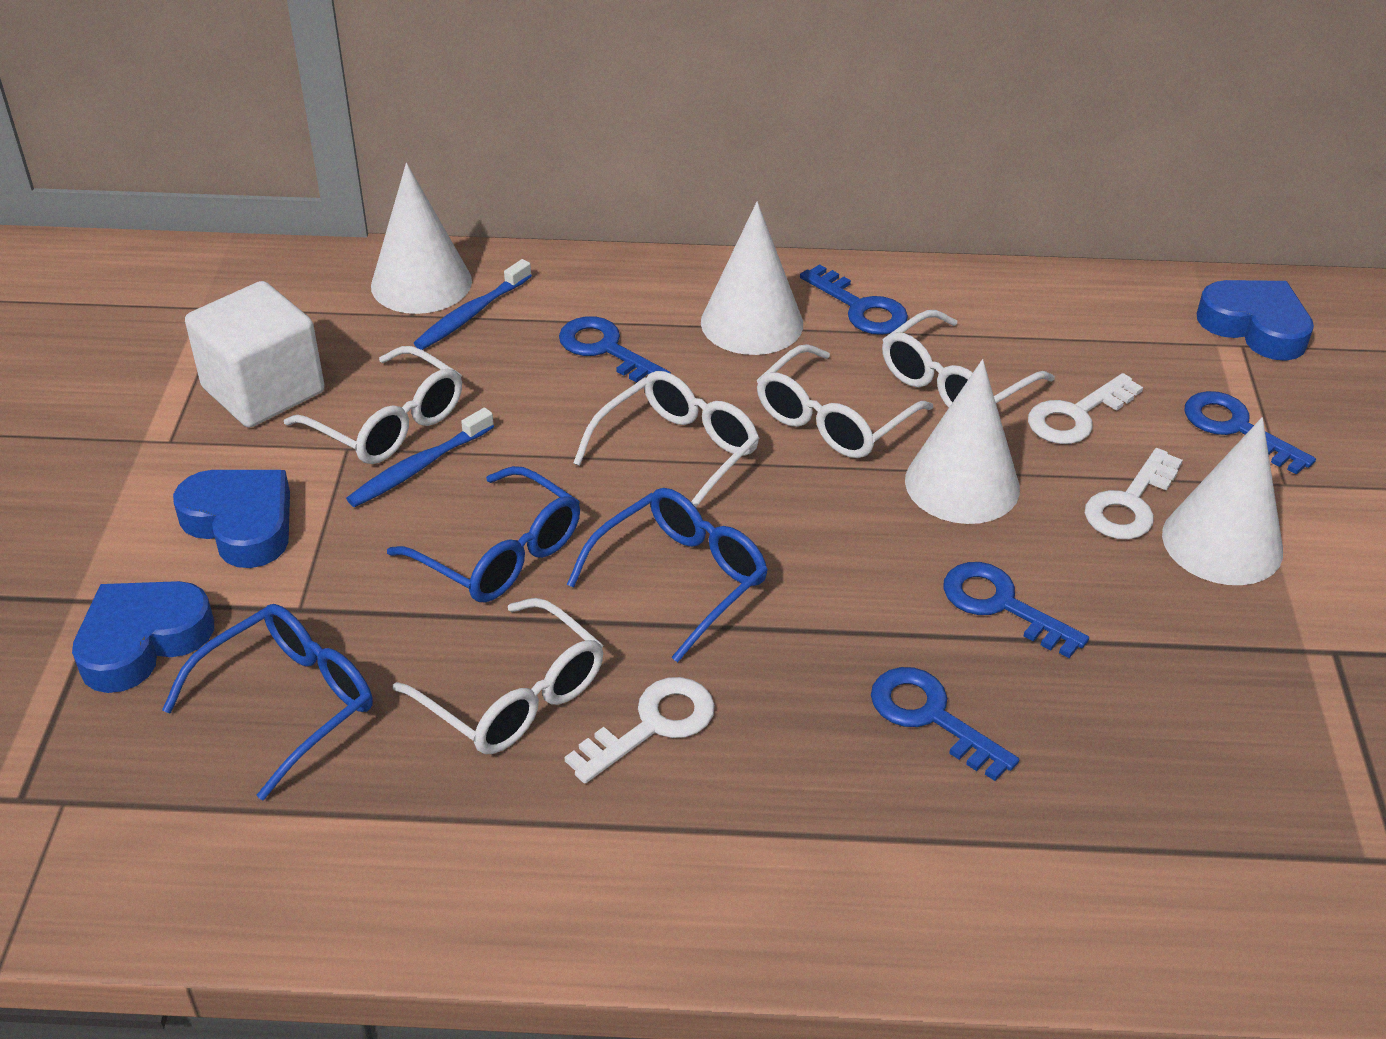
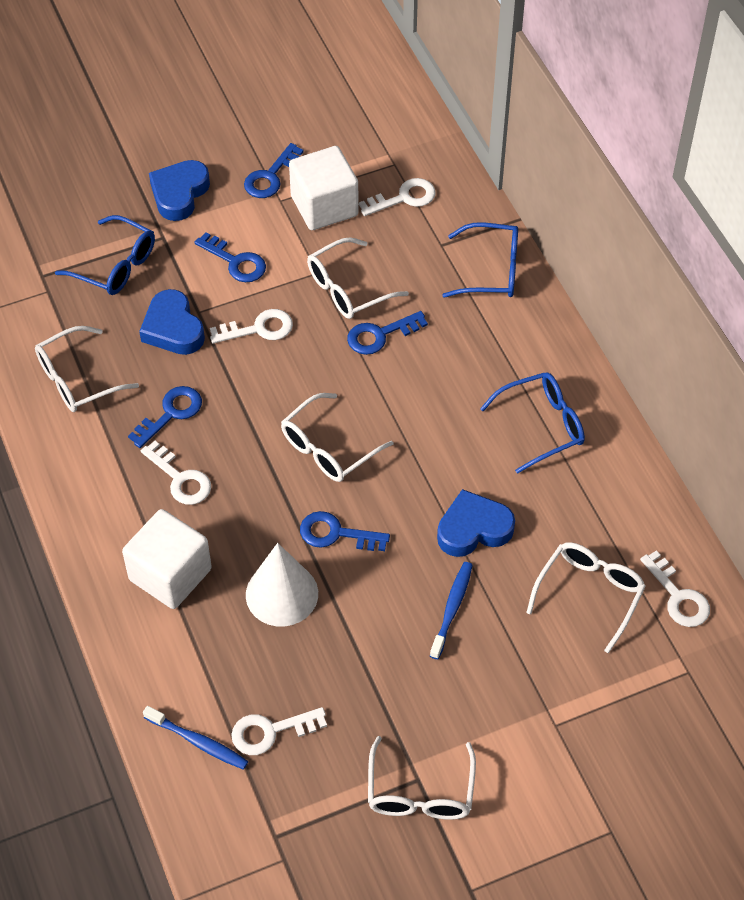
white cone: 4 -> 1
white cube: 1 -> 2
white key: 3 -> 5

